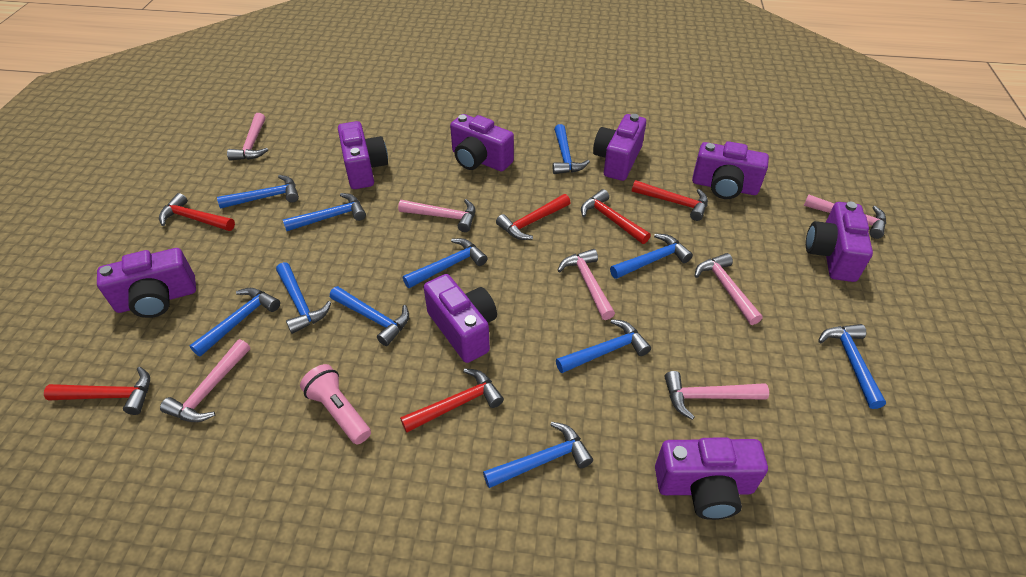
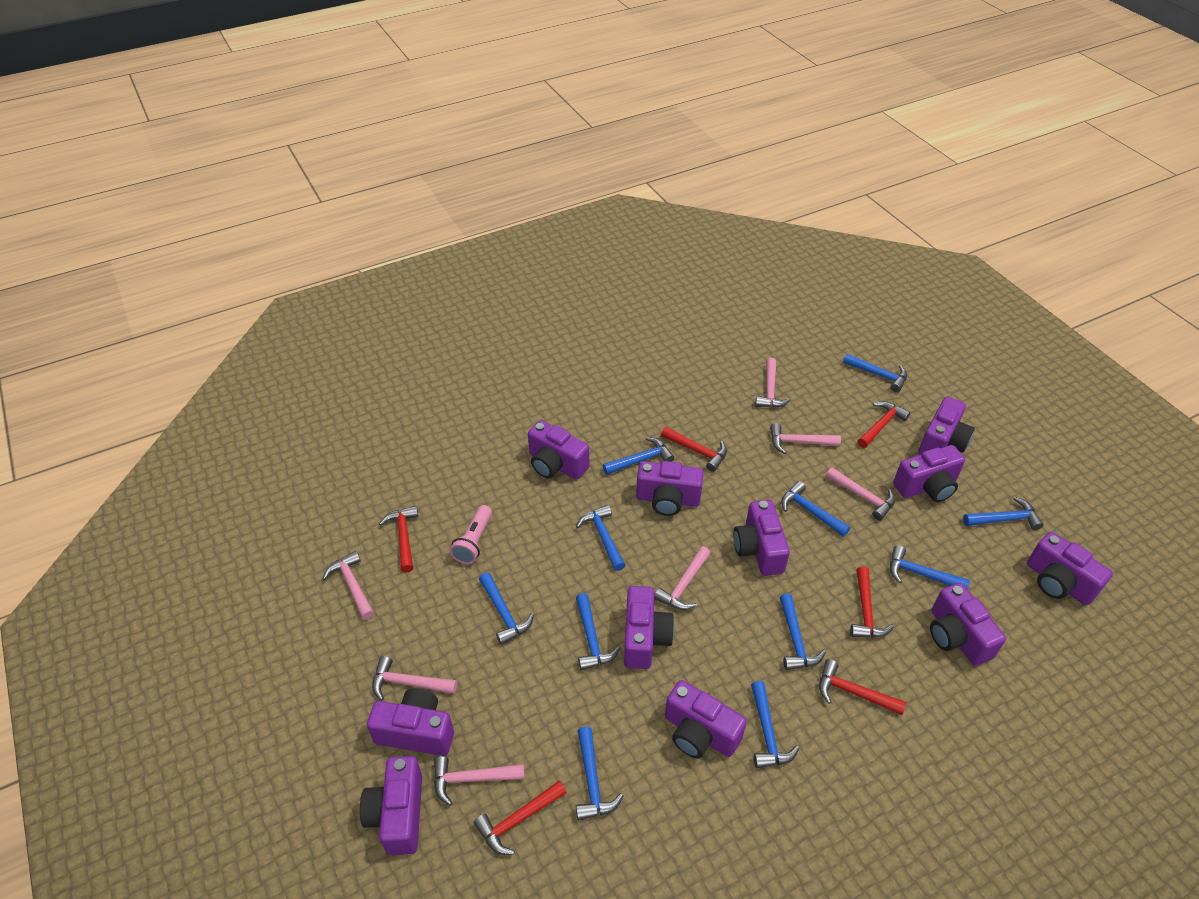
purple camera: 8 -> 11

